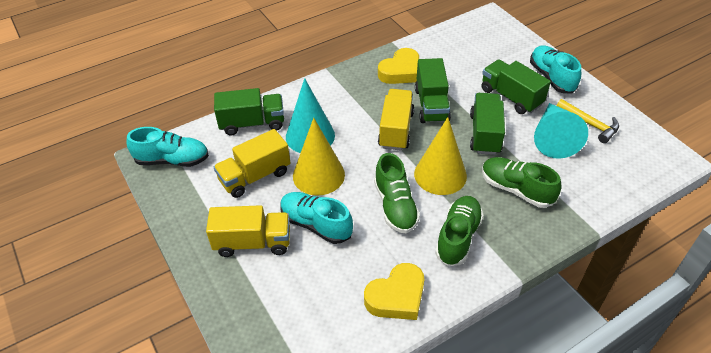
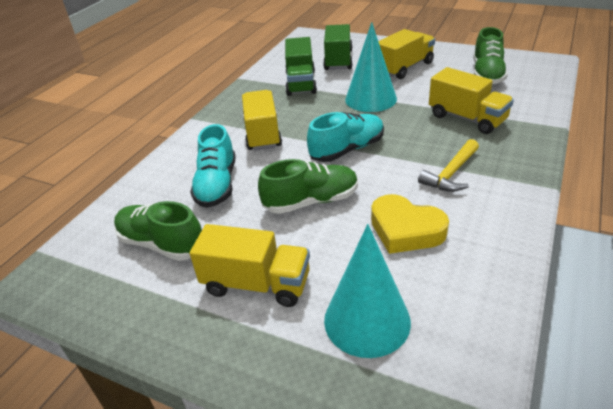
green truck: 4 -> 2
turquoise shoe: 3 -> 2
yellow cone: 2 -> 0
yellow heart: 2 -> 1
yellow truck: 3 -> 4

